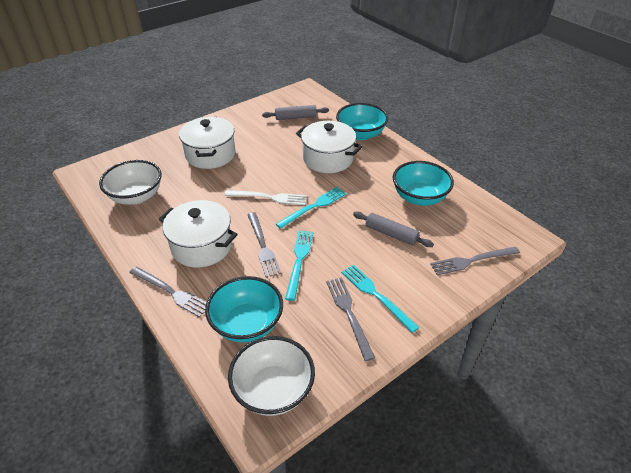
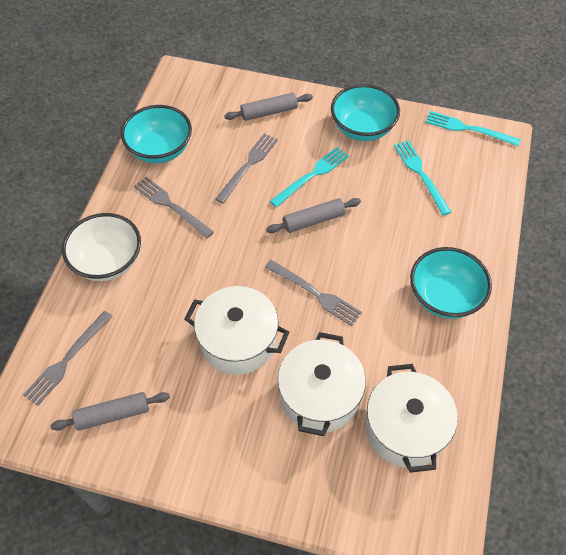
grey rolling pin: 2 -> 3
white bowl: 2 -> 1
white fork: 1 -> 0

